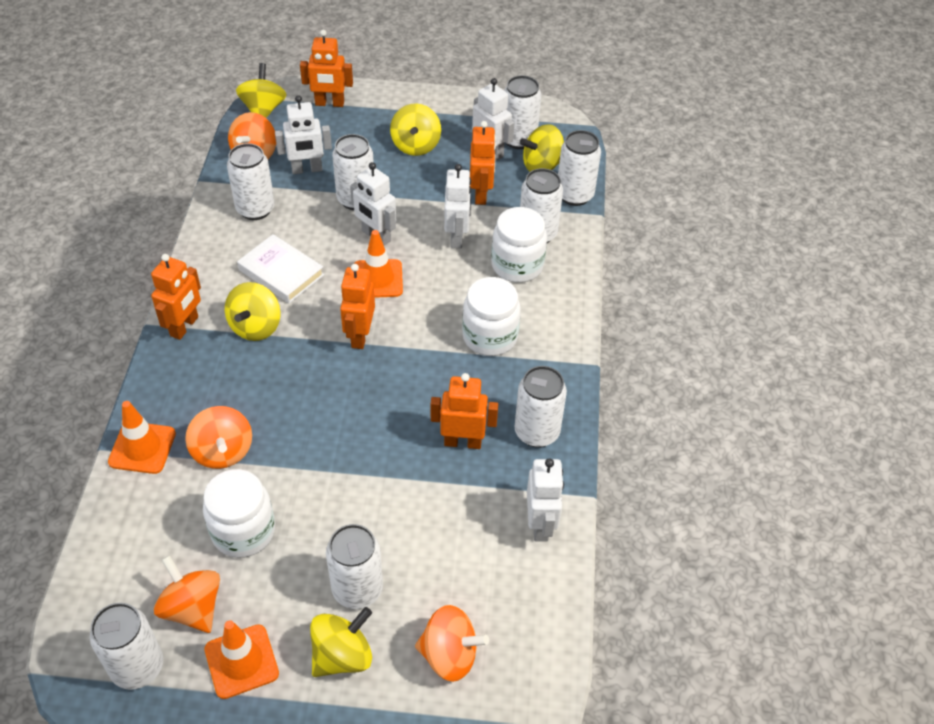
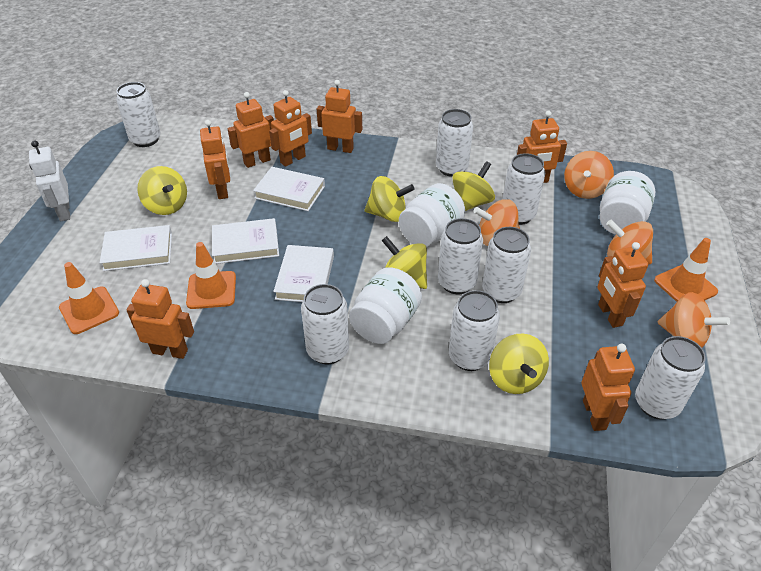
orange robot: 5 -> 8
white book: 1 -> 4
white robot: 5 -> 1

